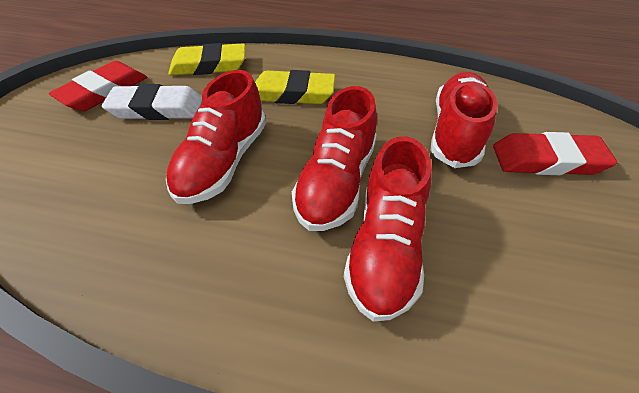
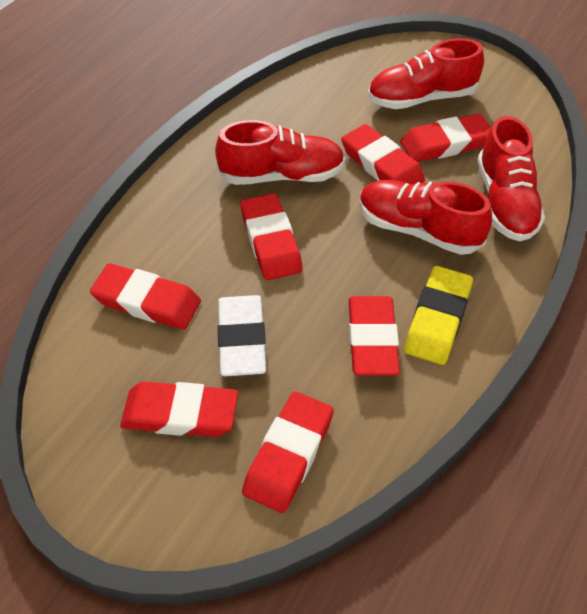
red eraser: 2 -> 7
yellow eraser: 2 -> 1

